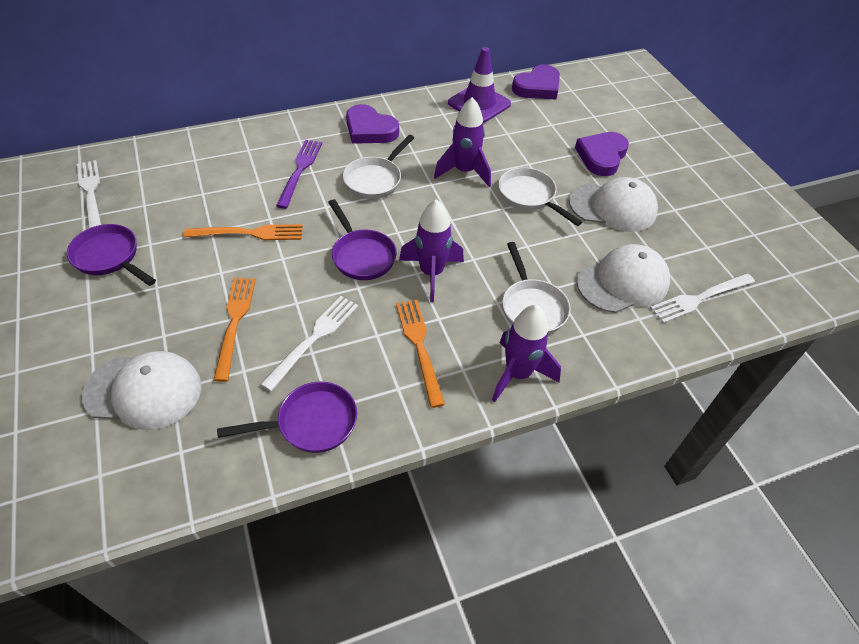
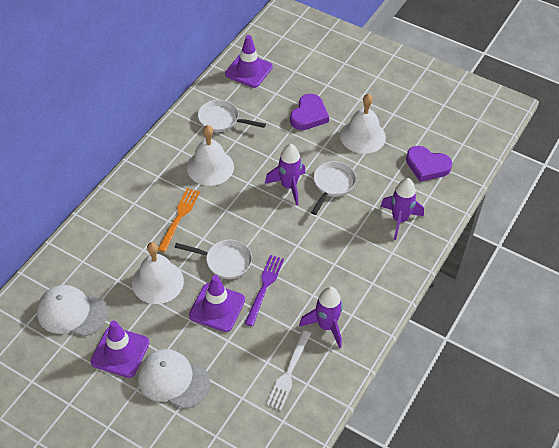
orange fork: 3 -> 1
purple heart: 3 -> 2
purple pan: 3 -> 0
purple traffic cone: 1 -> 3
white bell: 0 -> 3
white cap: 3 -> 2
white fork: 3 -> 1

